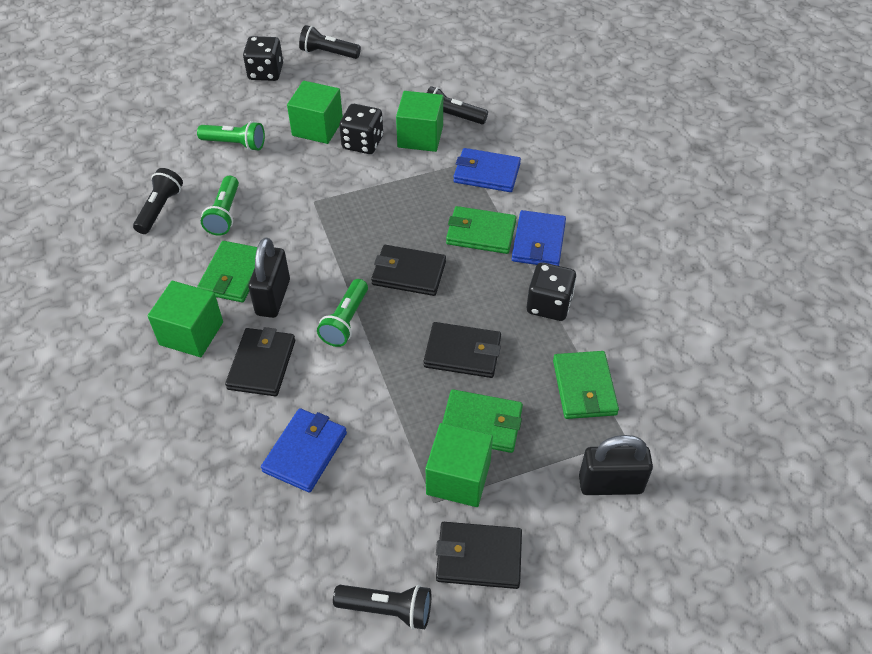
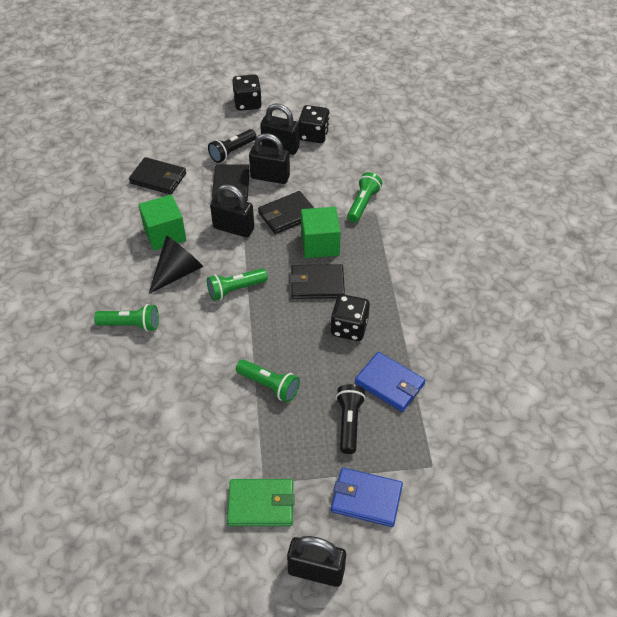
black cone: 0 -> 1
black flashlight: 4 -> 2
black padlock: 2 -> 4
blue wallet: 3 -> 2
green cube: 4 -> 2
green flashlight: 3 -> 4
green wallet: 4 -> 1

